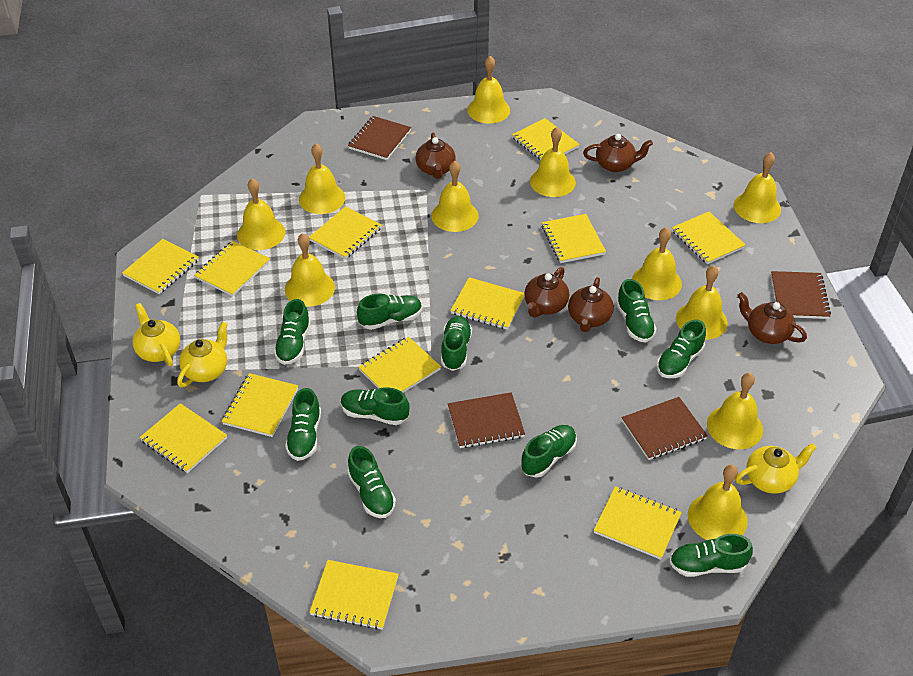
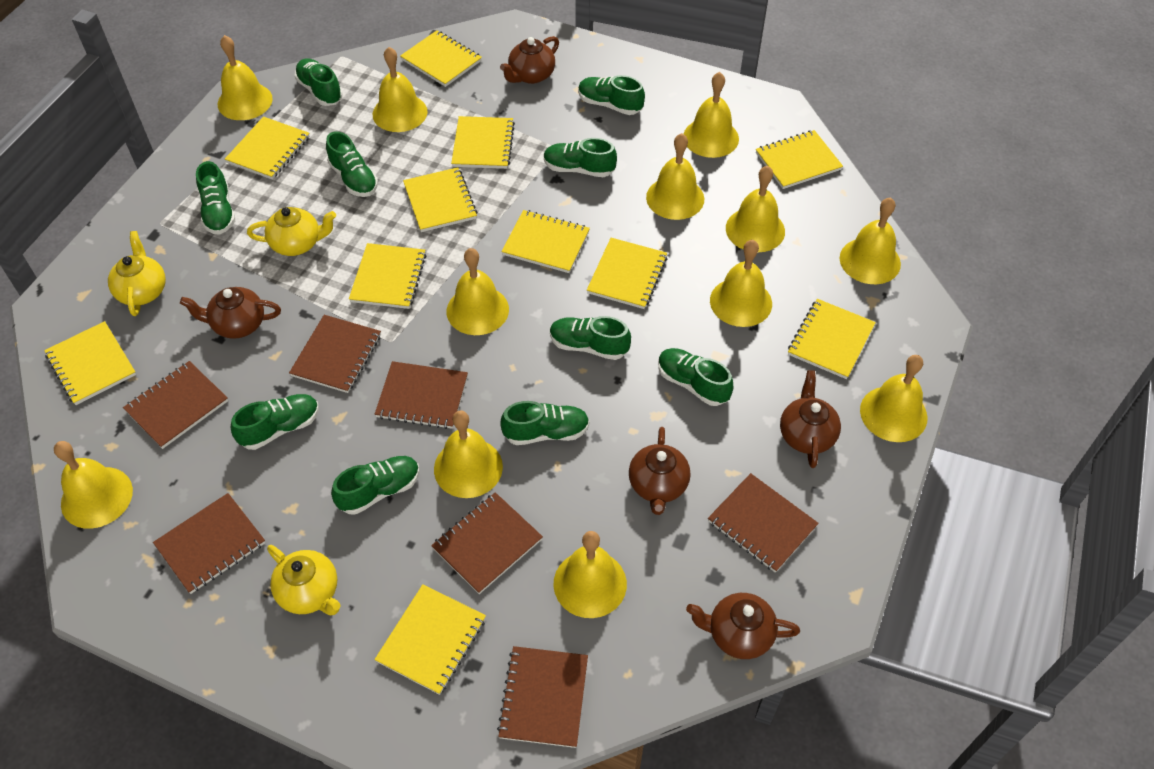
brown notebook: 4 -> 7
yellow bell: 11 -> 12
yellow notebook: 12 -> 11

